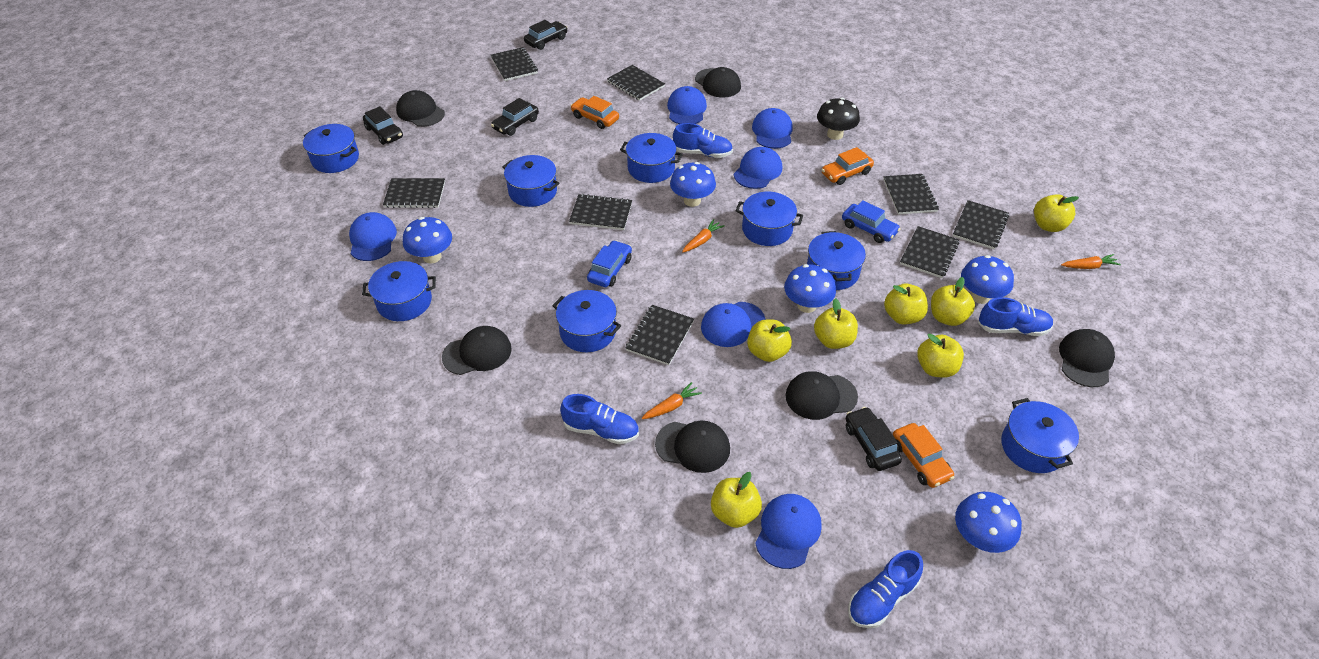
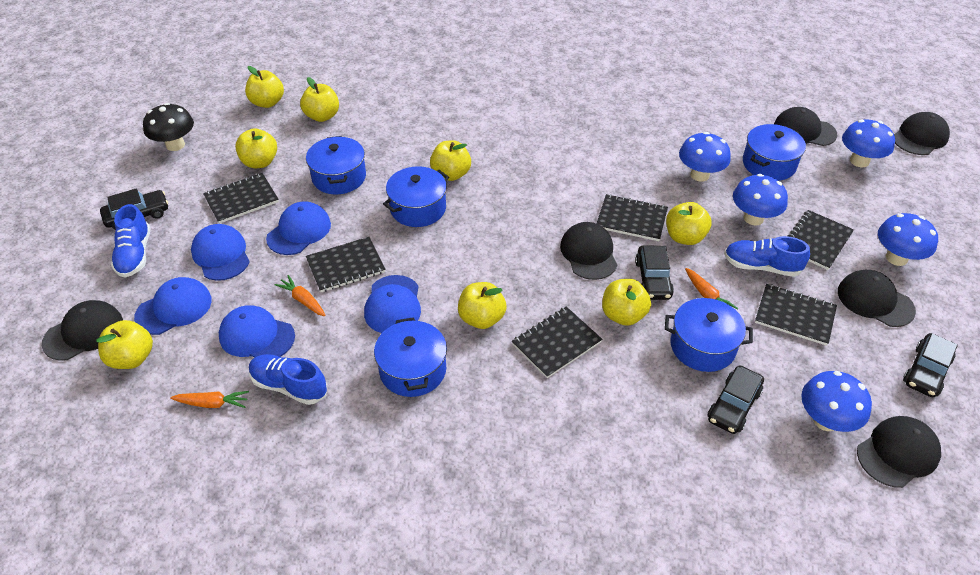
black notebook: 8 -> 6
blue cap: 6 -> 5
blue car: 2 -> 0
blue pot: 8 -> 5
blue shoe: 4 -> 3
orange car: 3 -> 0
yellow apple: 7 -> 8

